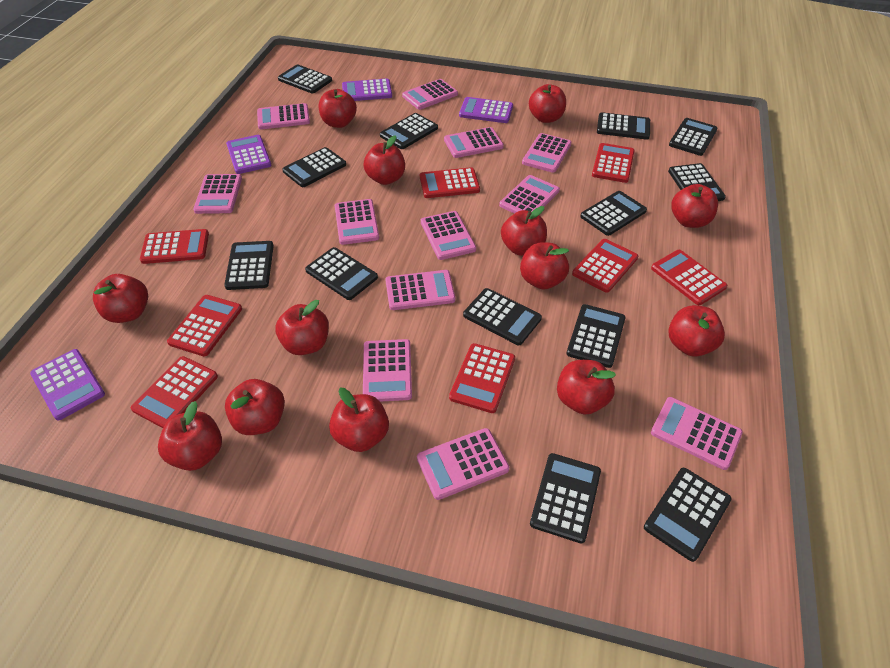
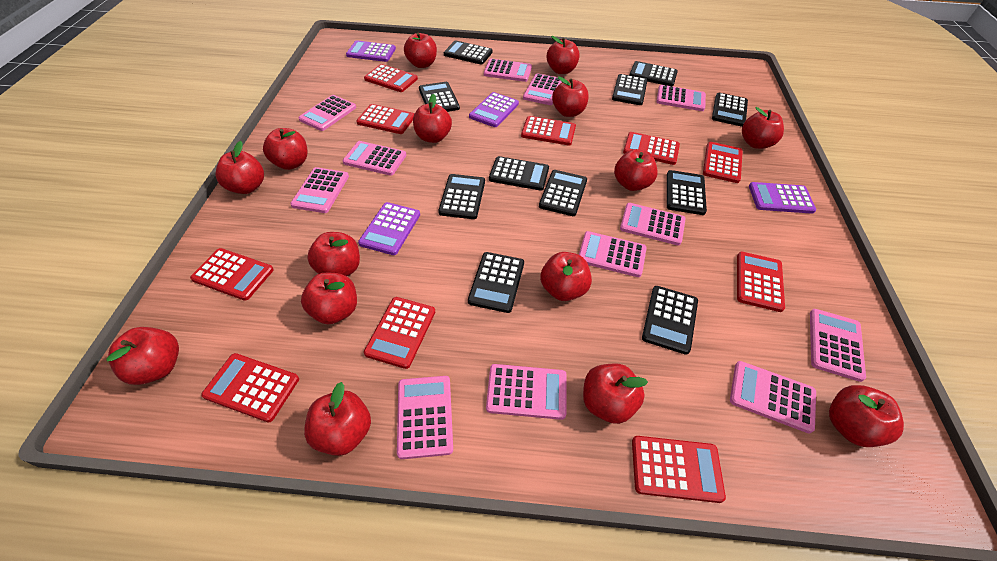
black calculator: 13 -> 11
red apple: 13 -> 15
red calculator: 8 -> 10

